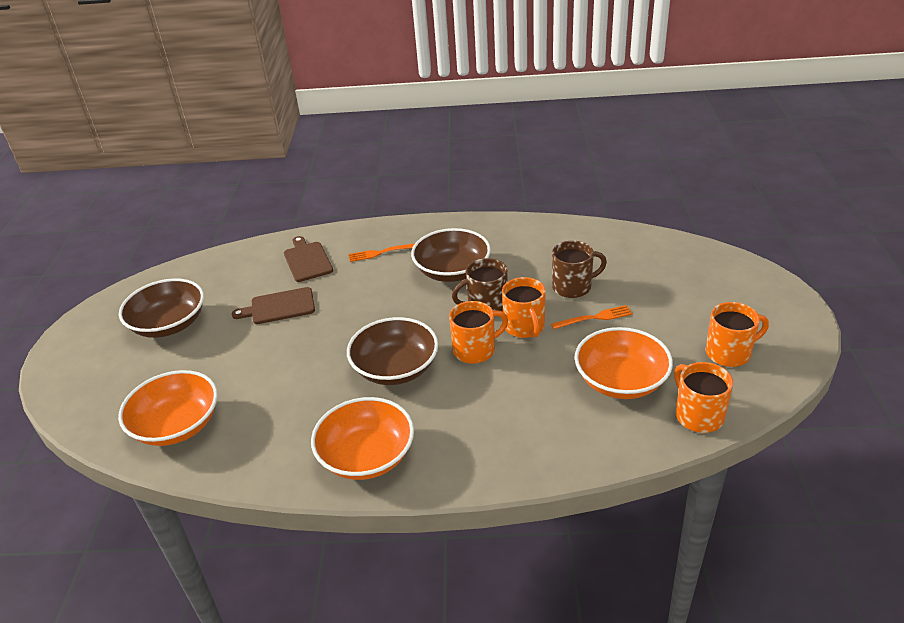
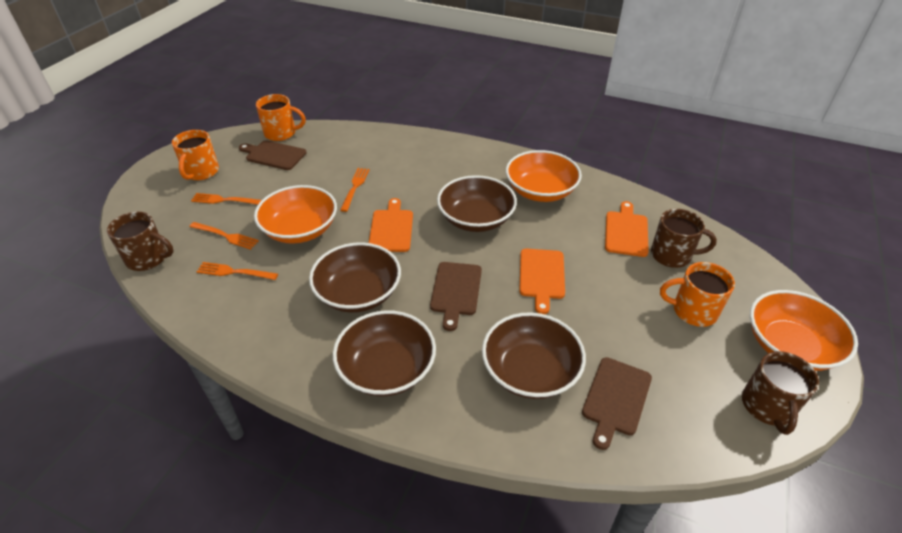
brown bowl: 3 -> 4
brown cutting board: 2 -> 3
brown mug: 2 -> 3
orange cutting board: 0 -> 3
orange fork: 2 -> 4
orange mug: 4 -> 3

